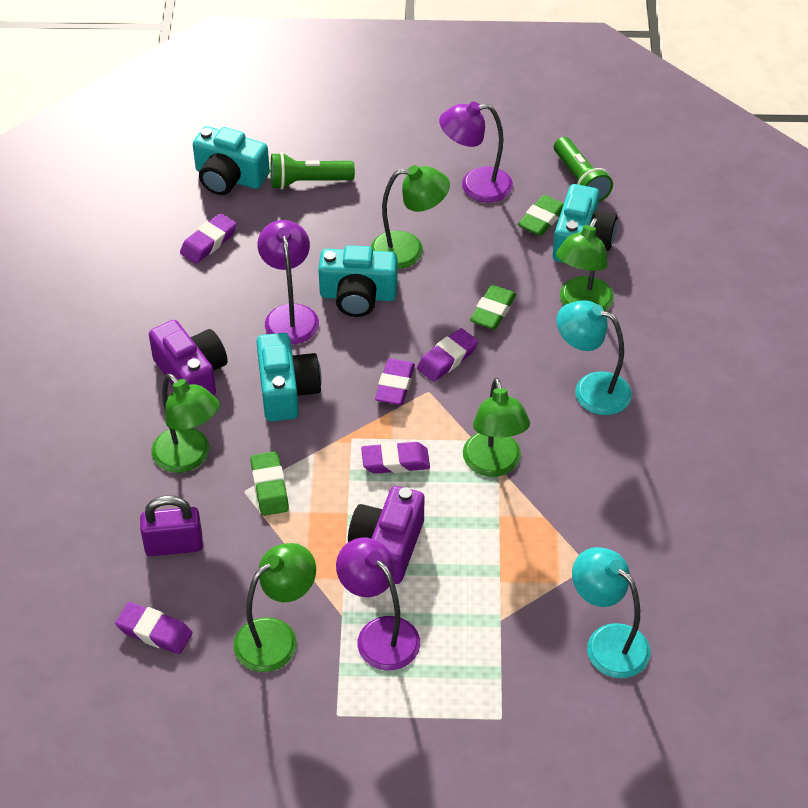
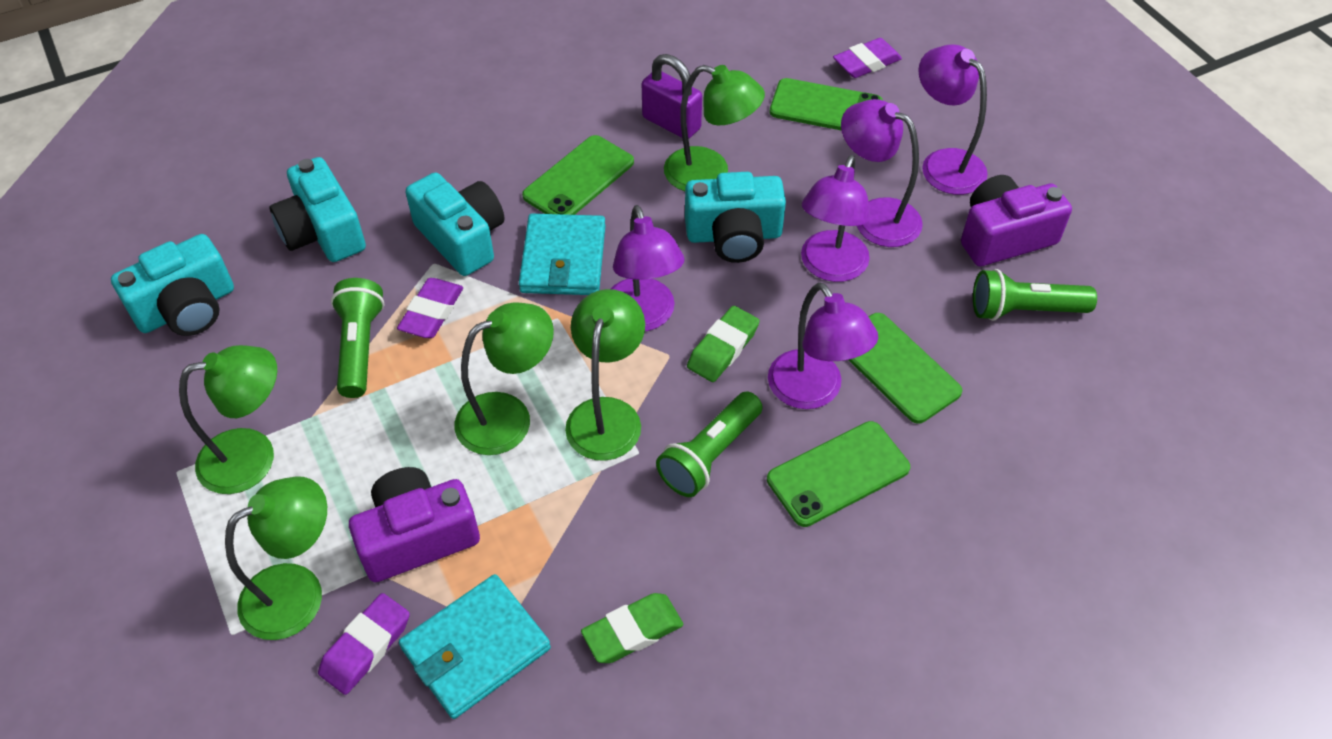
green eraser: 3 -> 2
green flashlight: 2 -> 3
green phone: 0 -> 4
purple eraser: 5 -> 3
purple lamp: 3 -> 5
turquoise lamp: 2 -> 0
turquoise wallet: 0 -> 2

